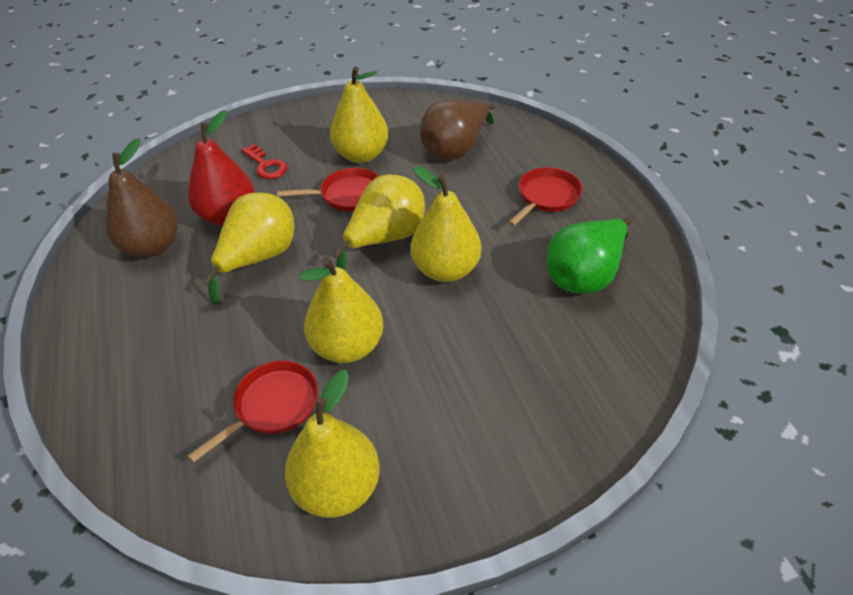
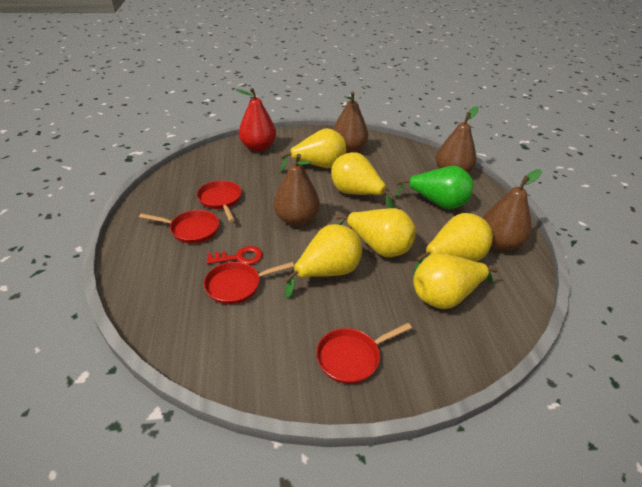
brown pear: 2 -> 4
red pan: 3 -> 4

